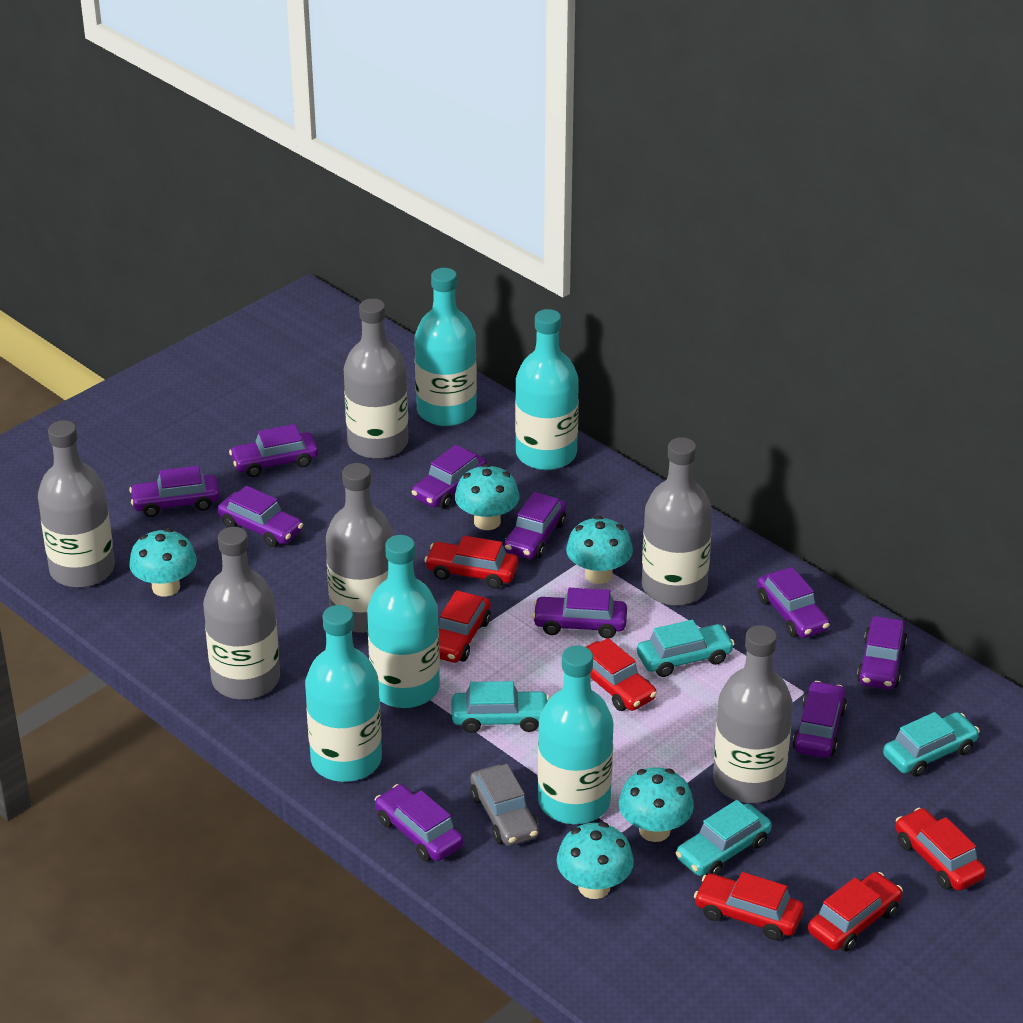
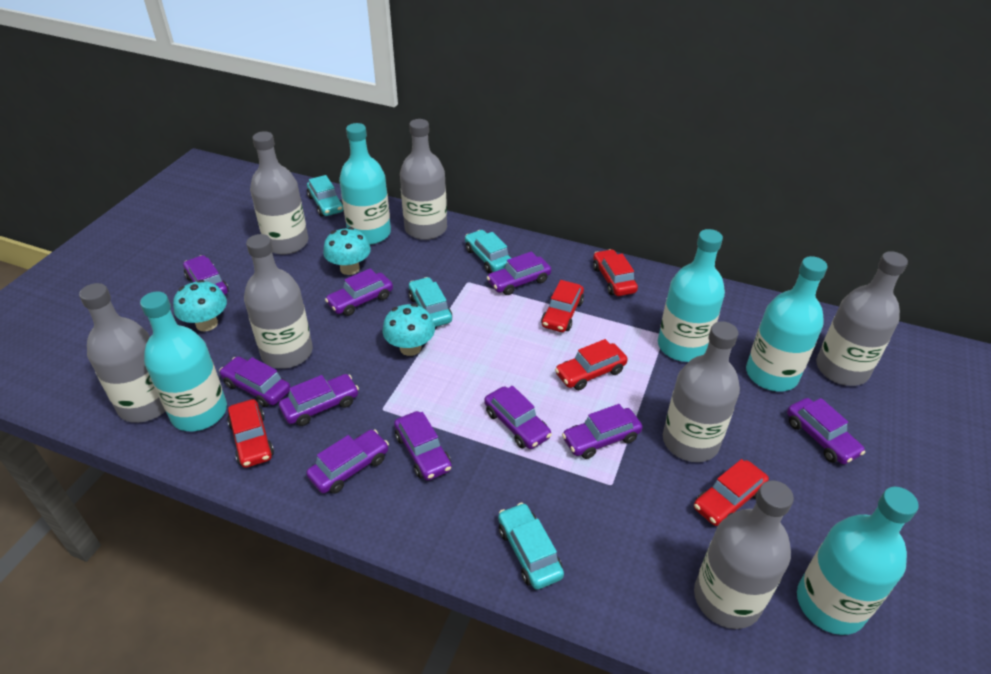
grey bottle: 6 -> 7
grey car: 1 -> 0
red car: 6 -> 5
turquoise mushroom: 5 -> 3

